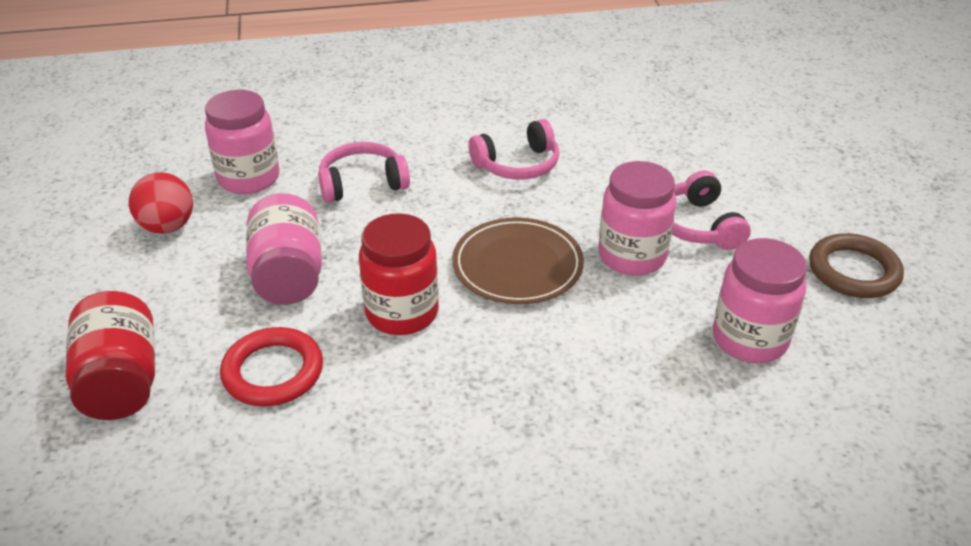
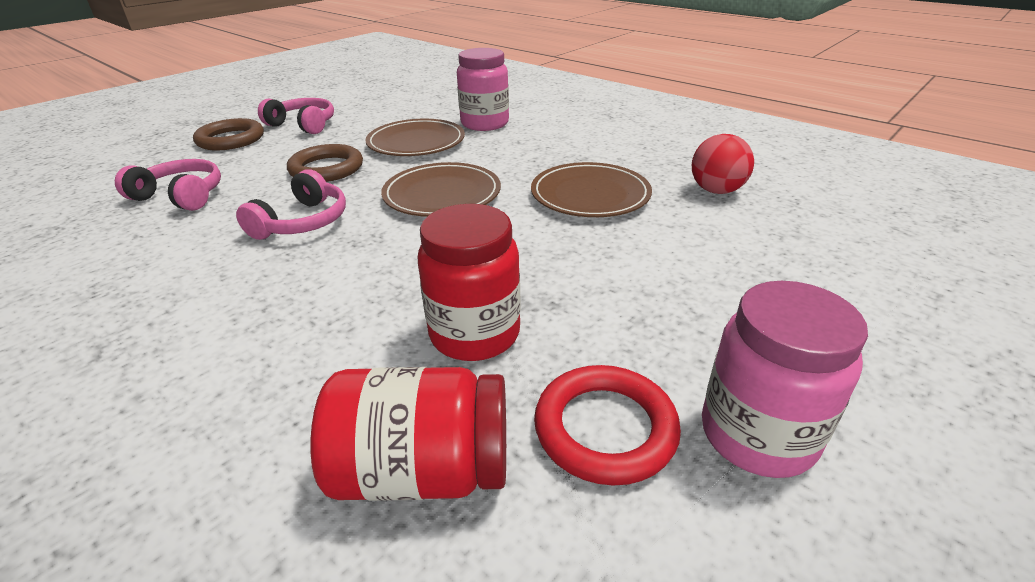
brown plate: 1 -> 3
brown ring: 1 -> 2
pink jar: 4 -> 2

